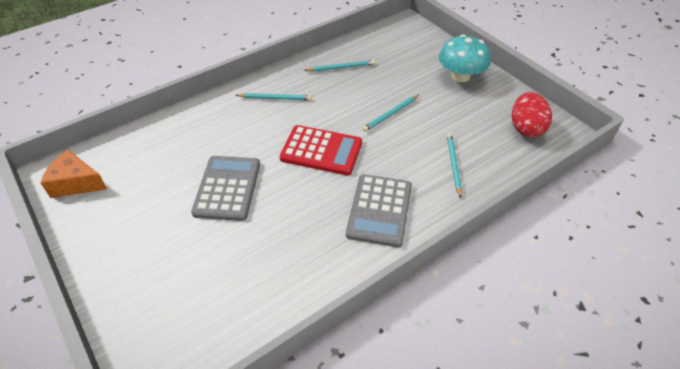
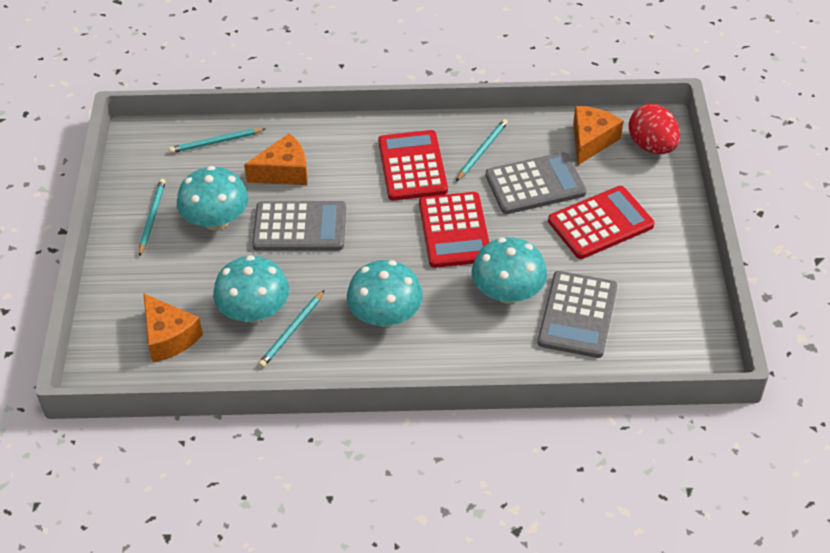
grey calculator: 2 -> 3
orange cheese: 1 -> 3
red calculator: 1 -> 3
turquoise mushroom: 1 -> 4

